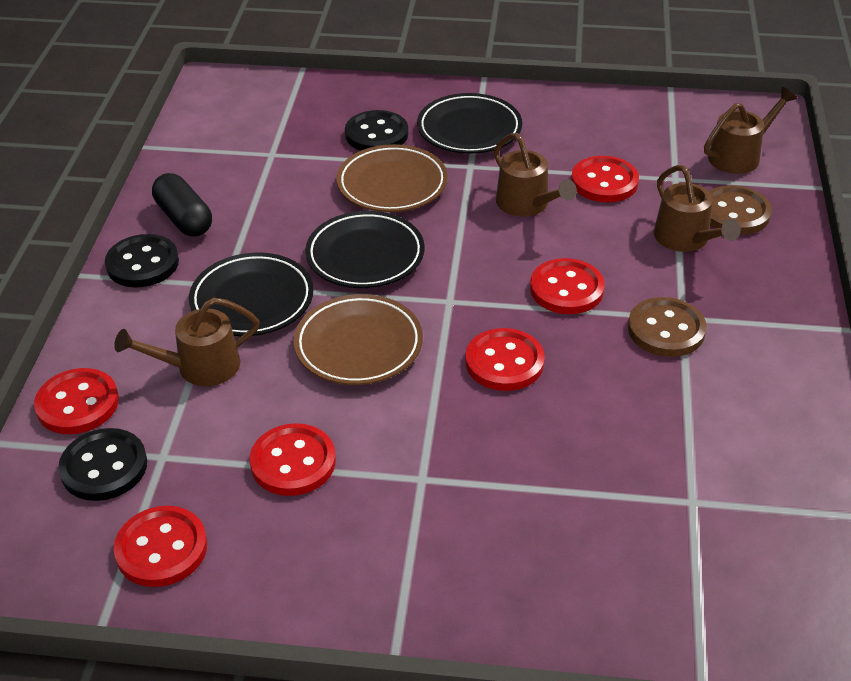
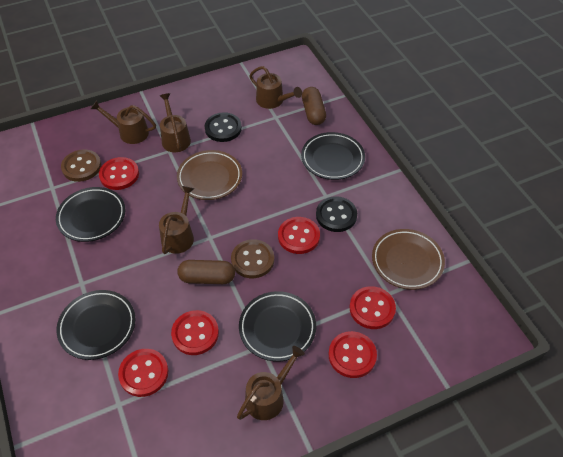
black button: 3 -> 2
black capsule: 1 -> 0
black plate: 3 -> 4
brown capsule: 0 -> 2
brown watering can: 4 -> 5

